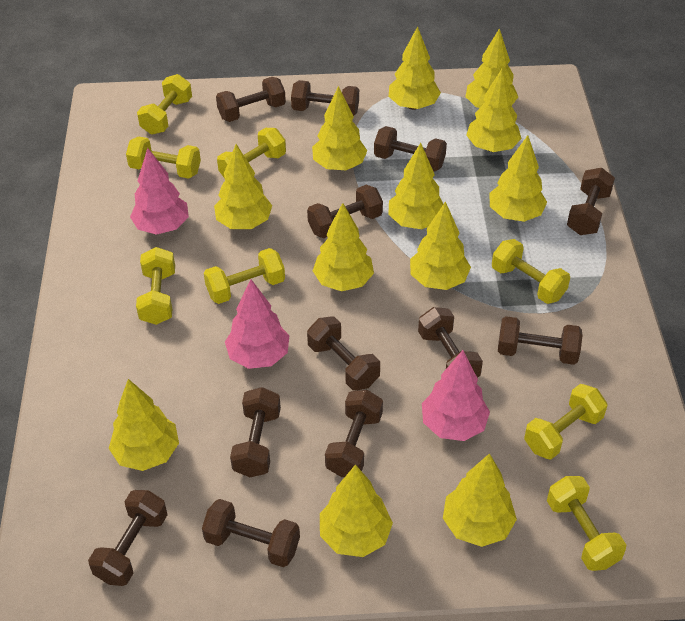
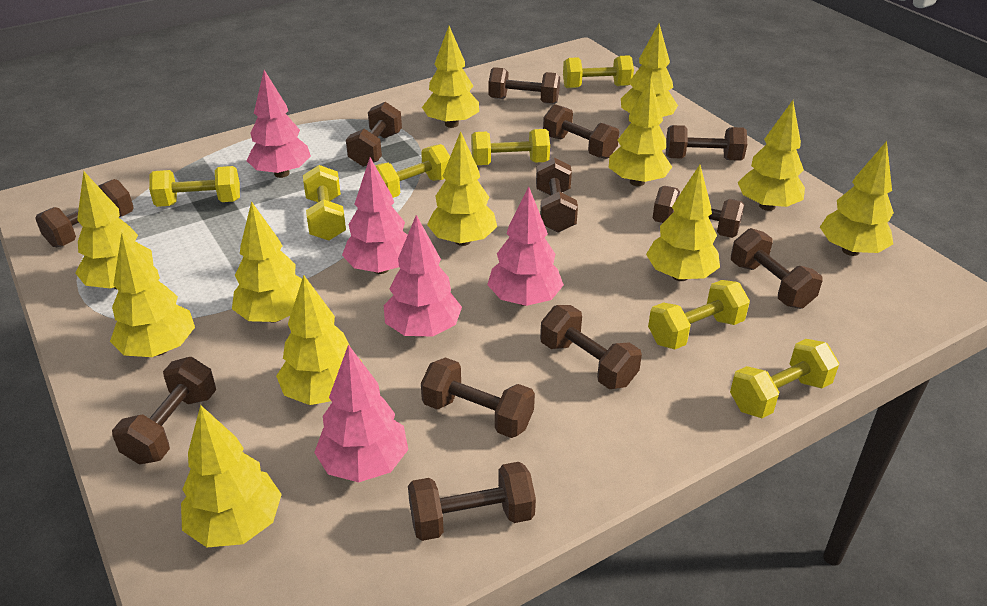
pink tree: 3 -> 5
yellow dumbbell: 8 -> 7

